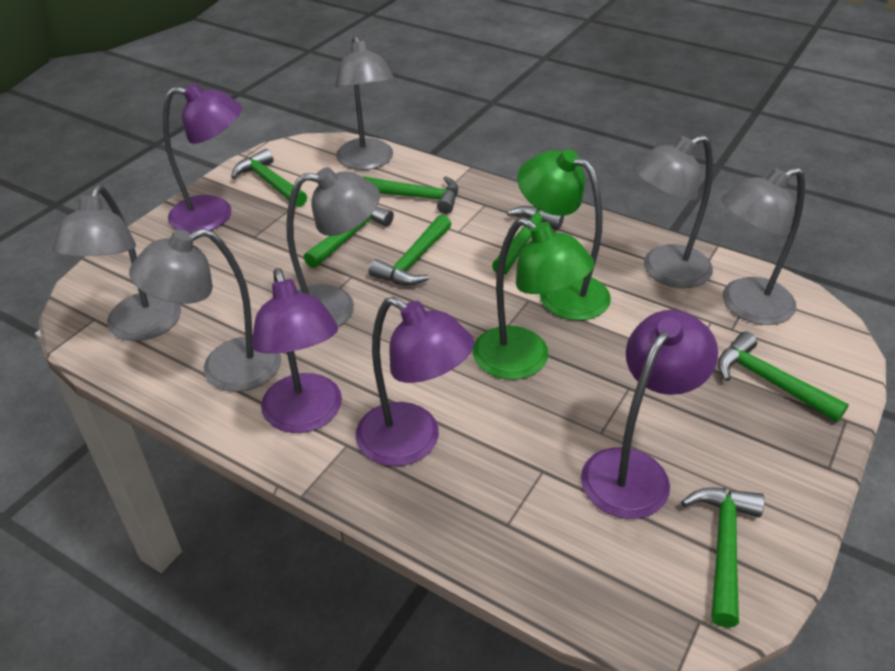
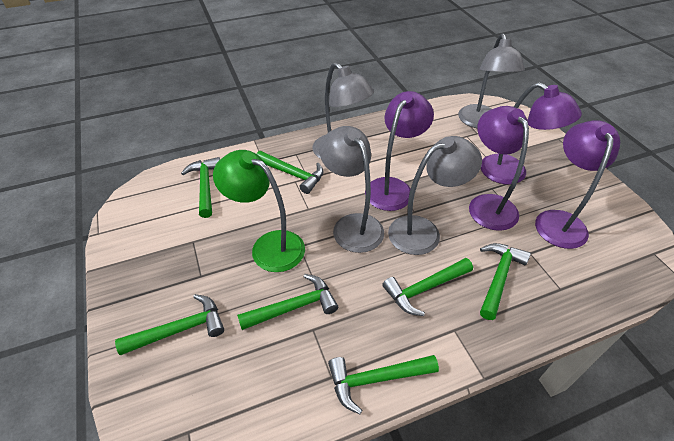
green lamp: 2 -> 1
grey lamp: 6 -> 4

